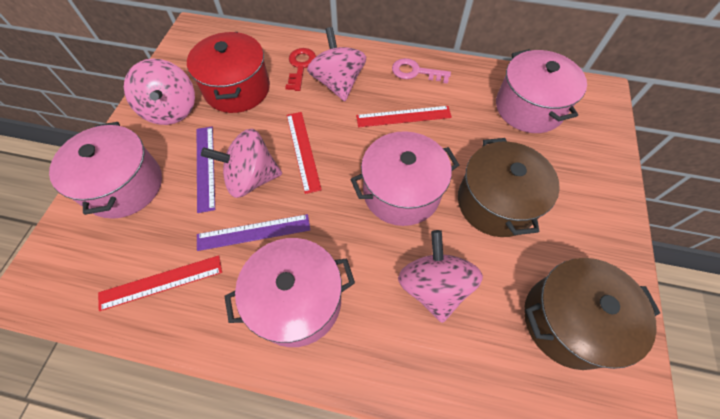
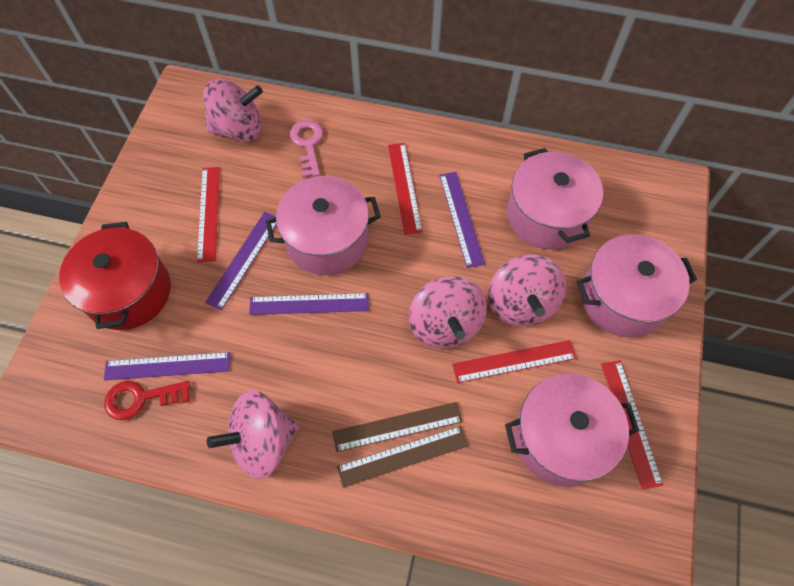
brown pot: 2 -> 0
brown ruler: 0 -> 2
purple ruler: 2 -> 4
red ruler: 3 -> 4

